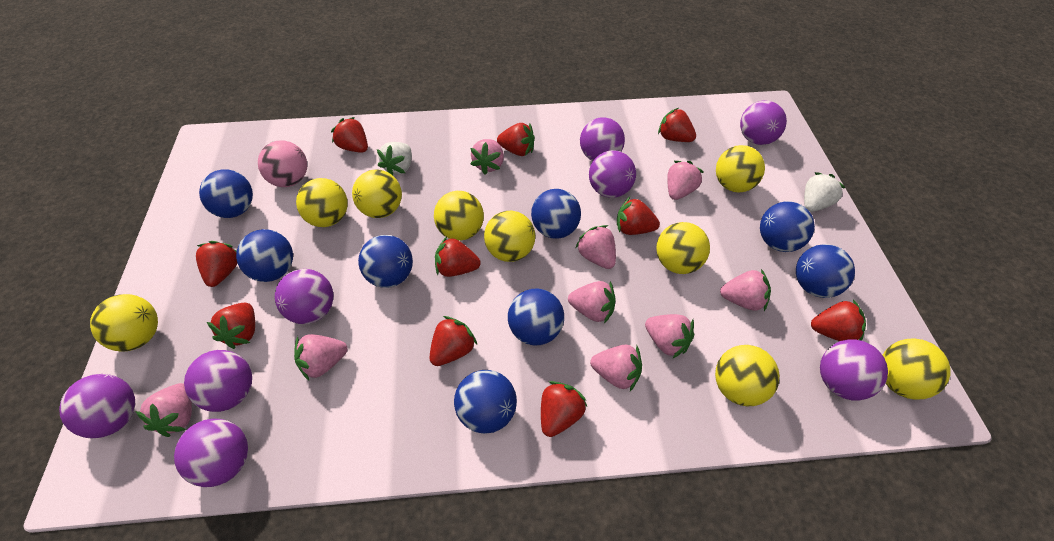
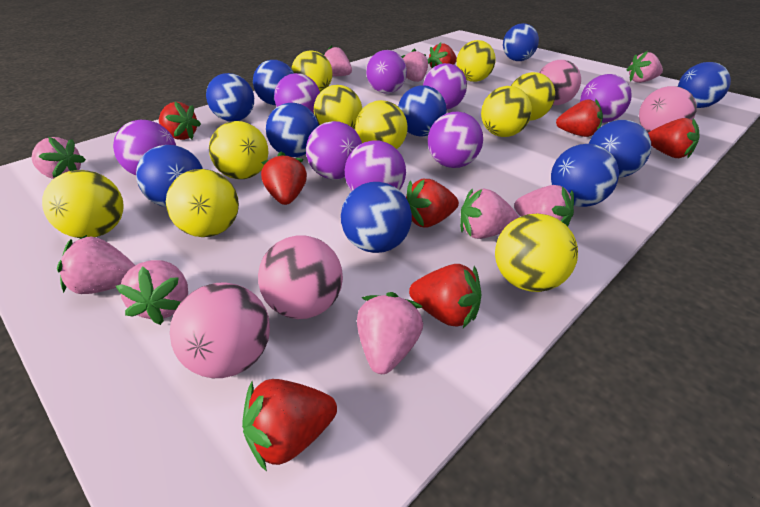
blue ball: 8 -> 10
pink ball: 1 -> 4
red strawberry: 10 -> 8
white strawberry: 2 -> 0
yellow ball: 9 -> 10

